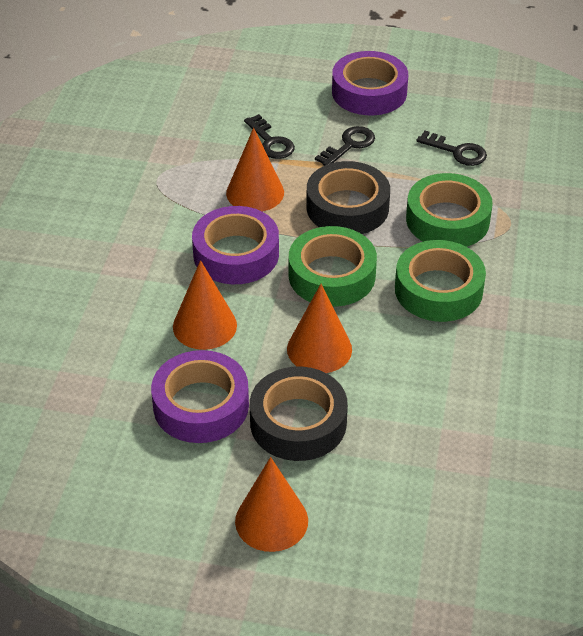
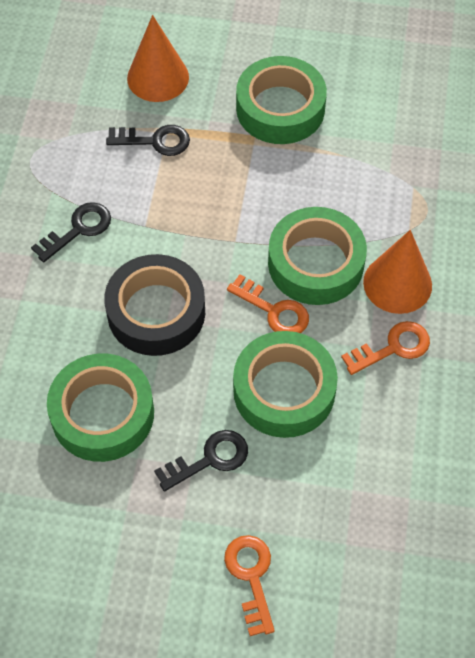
black tape: 2 -> 1
green tape: 3 -> 4
orange cone: 4 -> 2
orange key: 0 -> 3
purple tape: 3 -> 0

